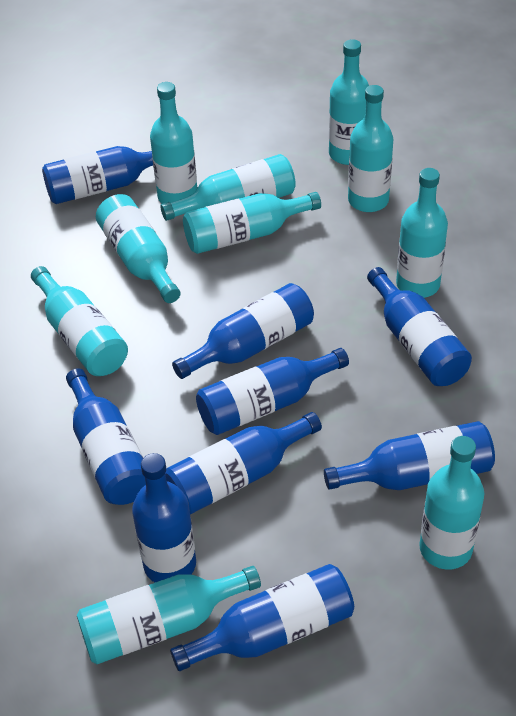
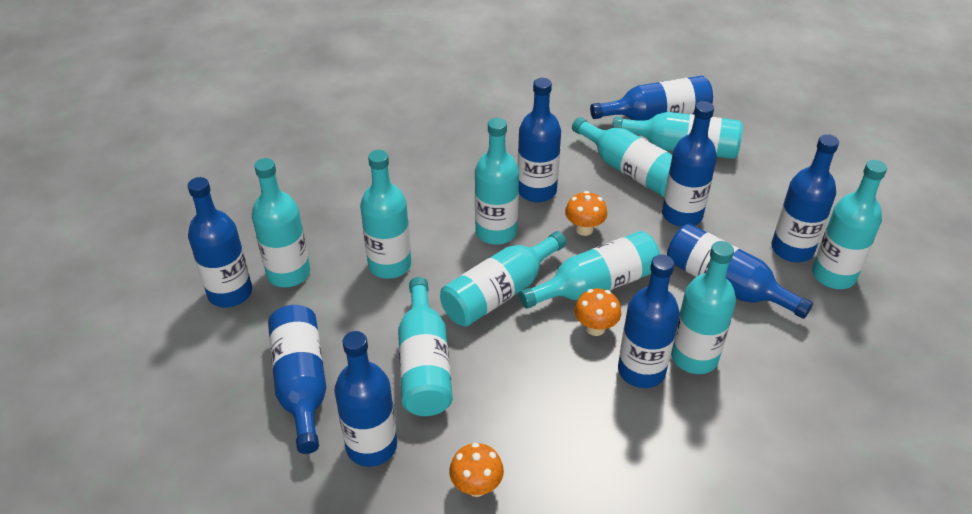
orange mushroom: 0 -> 3

